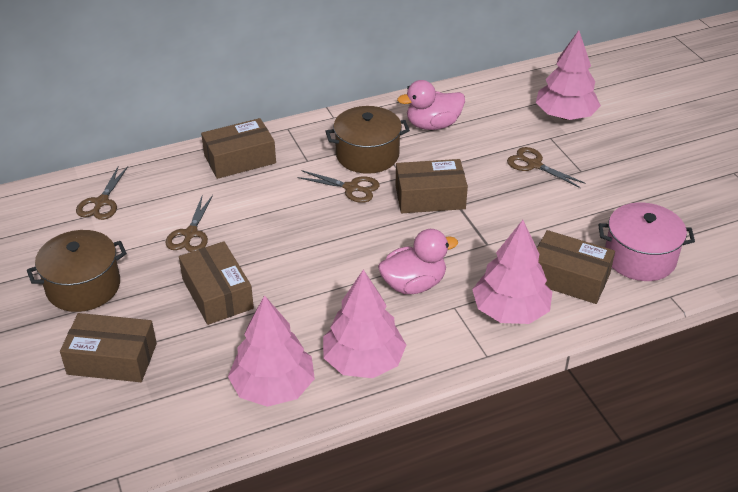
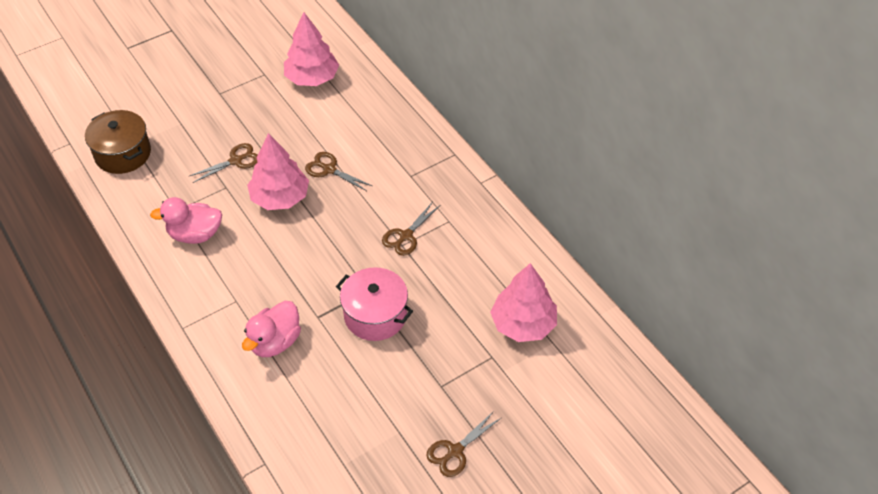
brown box: 5 -> 0
brown pot: 2 -> 1
pink tree: 4 -> 3

